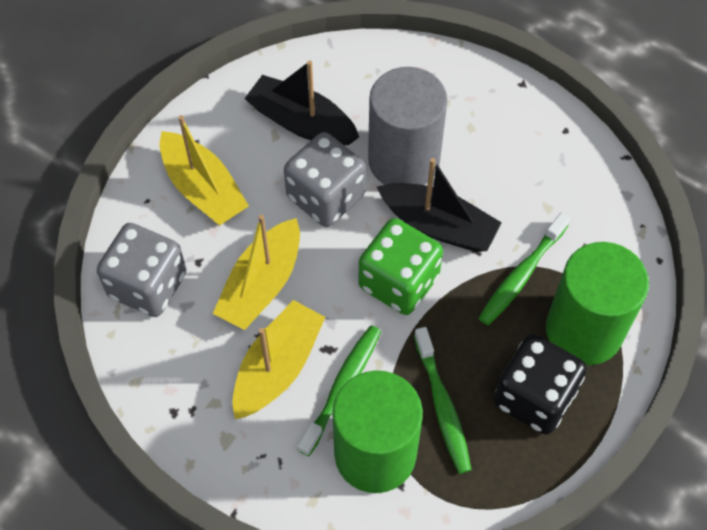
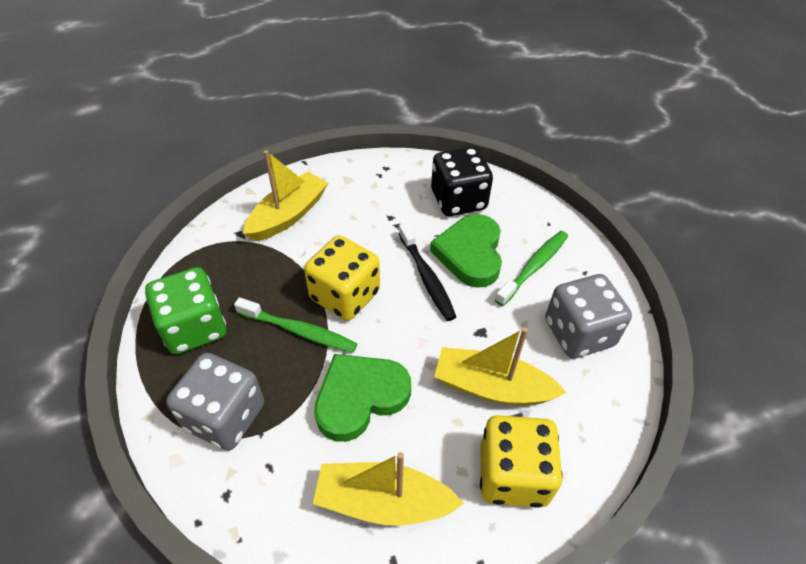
black boat: 2 -> 0
black toothbrush: 0 -> 1
green cylinder: 2 -> 0
green heart: 0 -> 2
green toothbrush: 3 -> 2
grey cylinder: 1 -> 0
yellow dice: 0 -> 2

